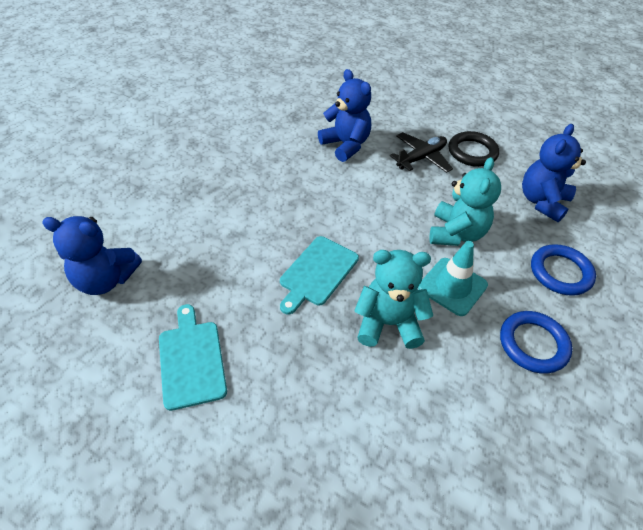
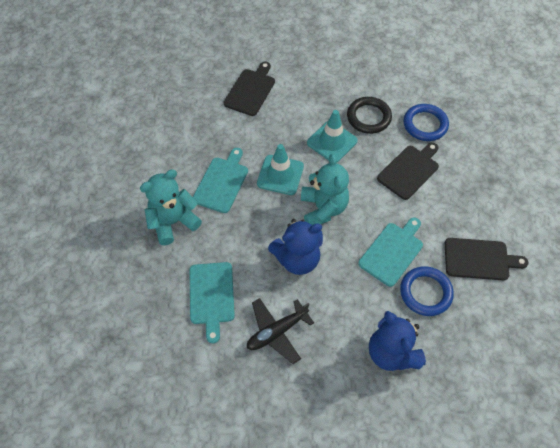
black cutting board: 0 -> 3
blue teddy bear: 3 -> 2
turquoise cutting board: 2 -> 3
turquoise traffic cone: 1 -> 2

